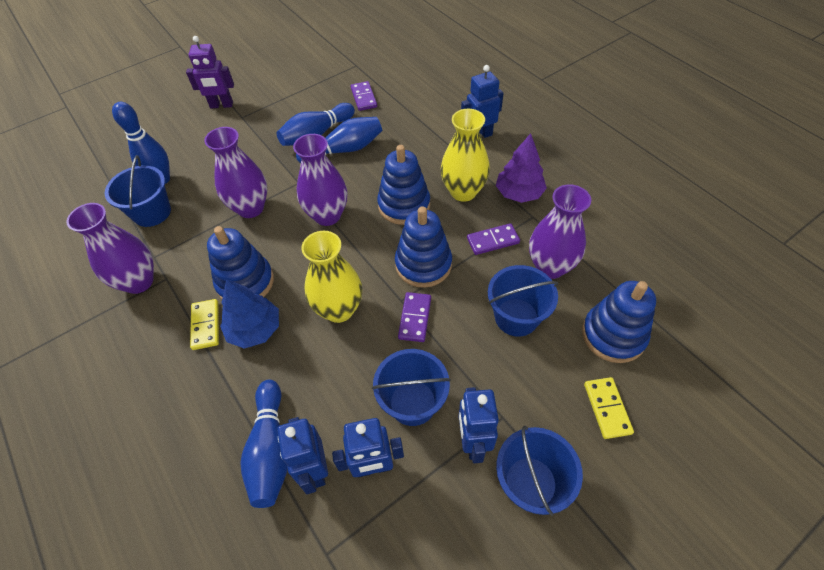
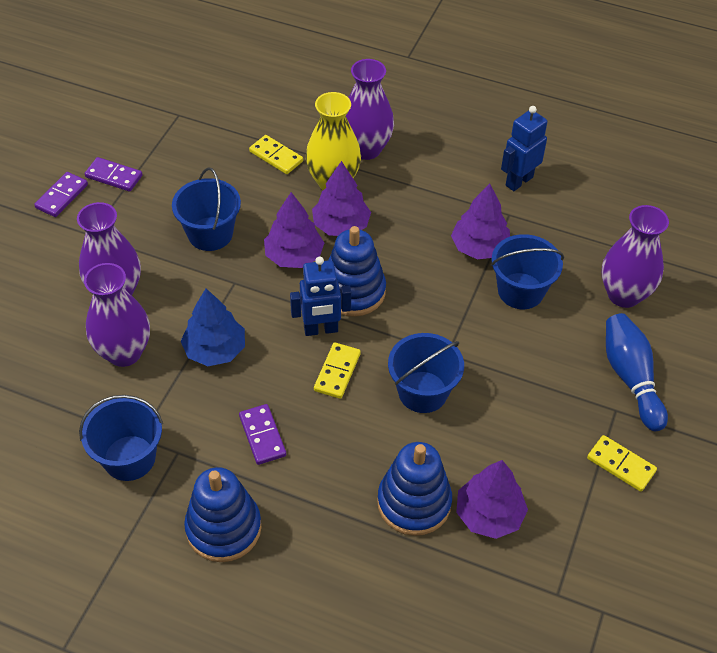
blue bowling pin: 4 -> 1
blue robot: 4 -> 2
blue stacking toy: 4 -> 3
purple robot: 1 -> 0
purple tree: 1 -> 4
yellow domino: 2 -> 3
yellow vase: 2 -> 1

